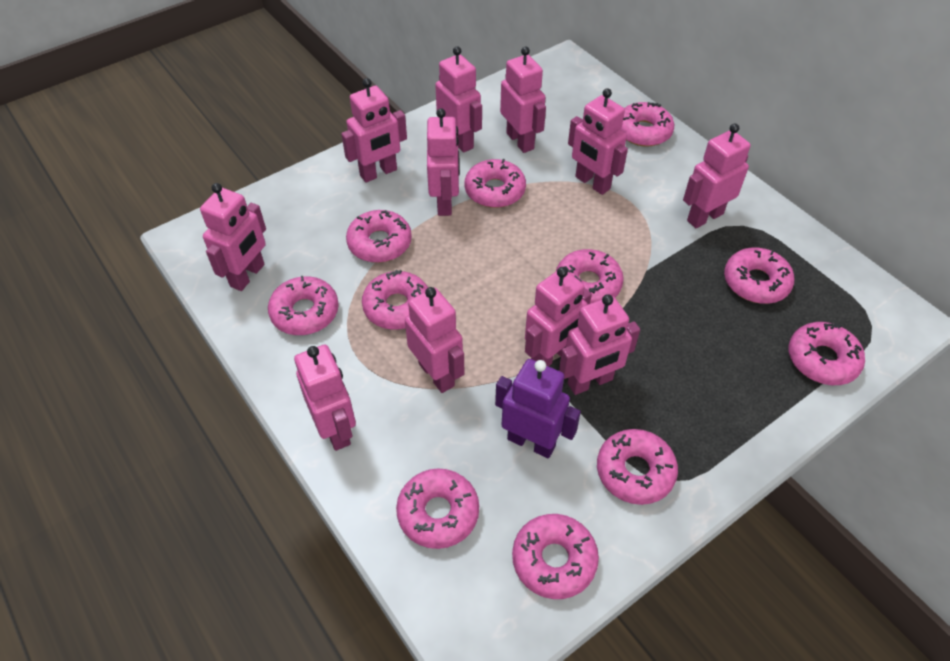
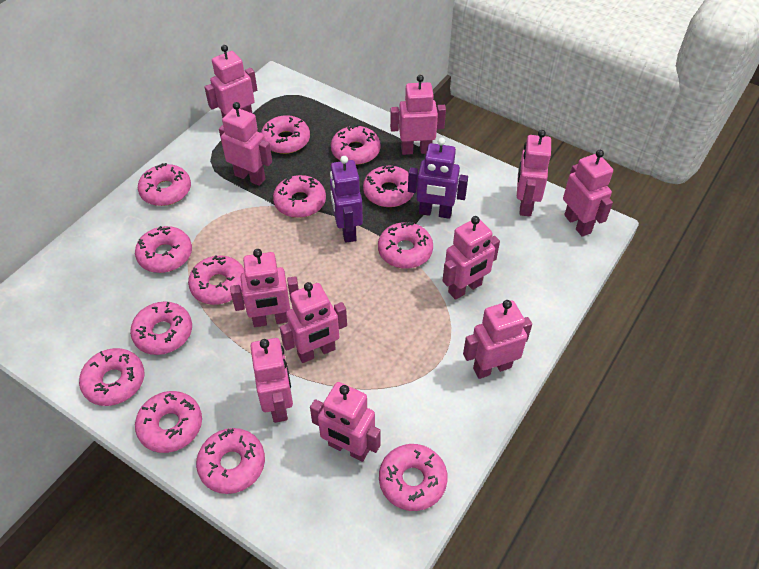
pink donut: 11 -> 13
purple robot: 1 -> 2

